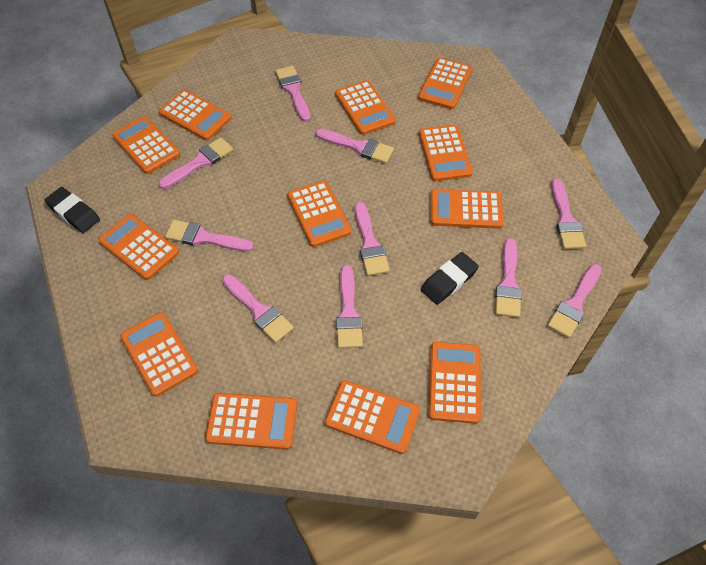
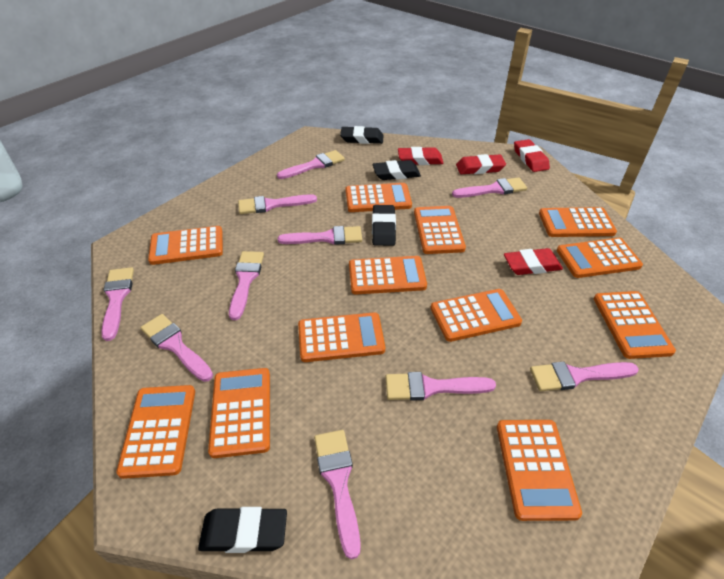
black eraser: 2 -> 4
red eraser: 0 -> 4

